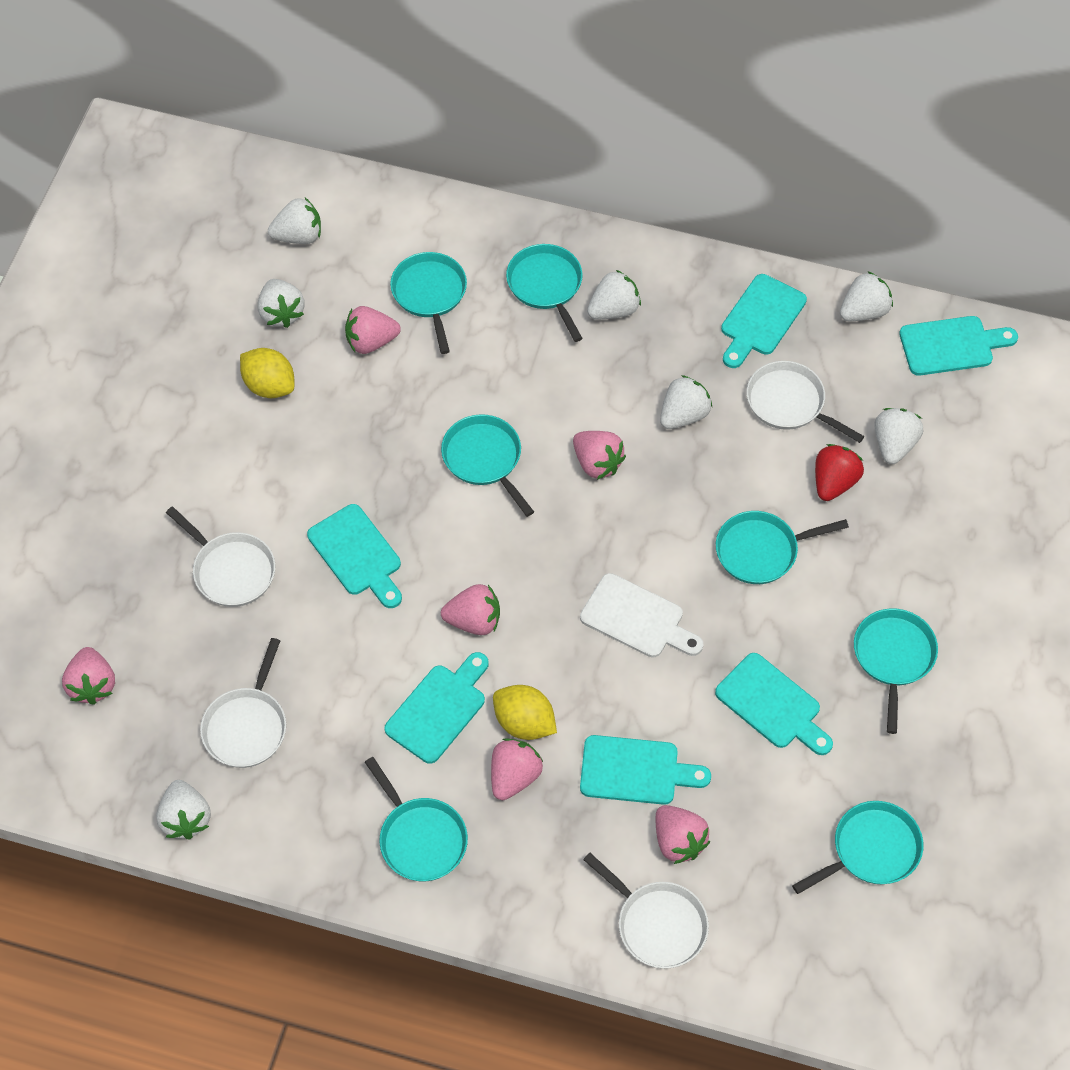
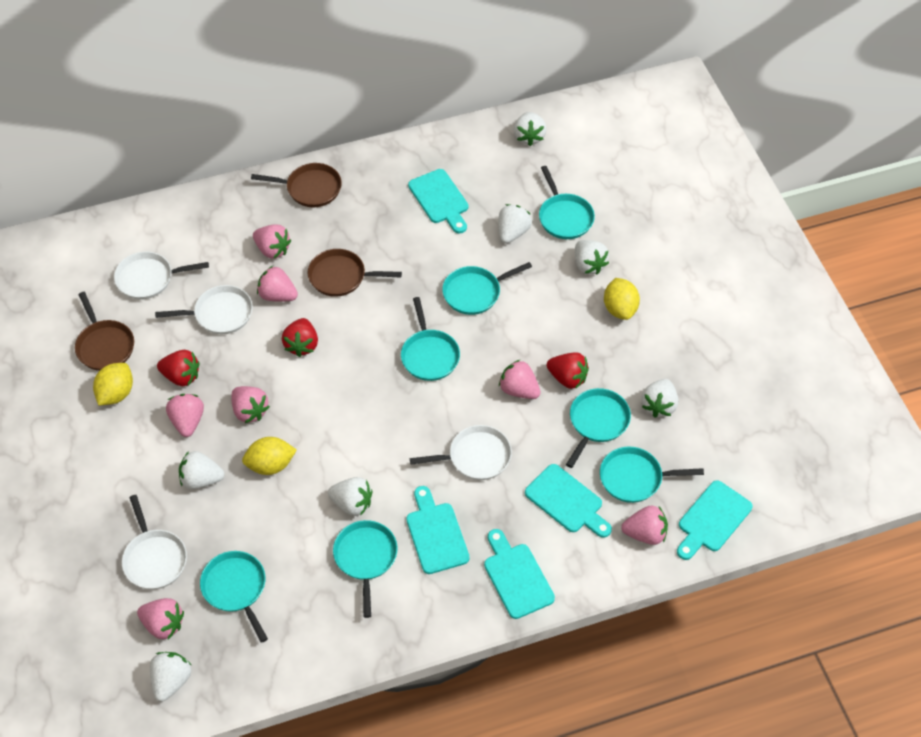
brown pan: 0 -> 3
pink strawberry: 6 -> 7
red strawberry: 1 -> 3
turquoise cutting board: 6 -> 5
white cutting board: 1 -> 0
yellow lemon: 2 -> 3

